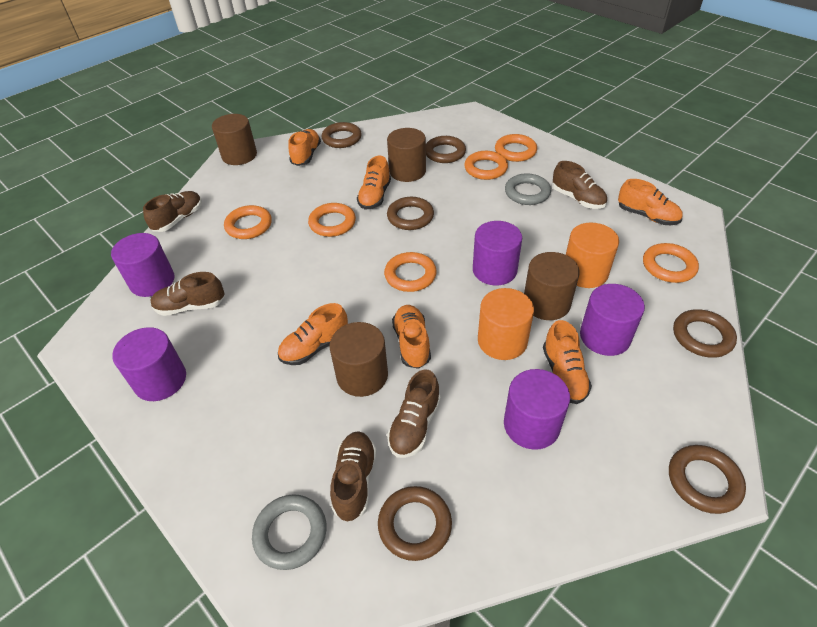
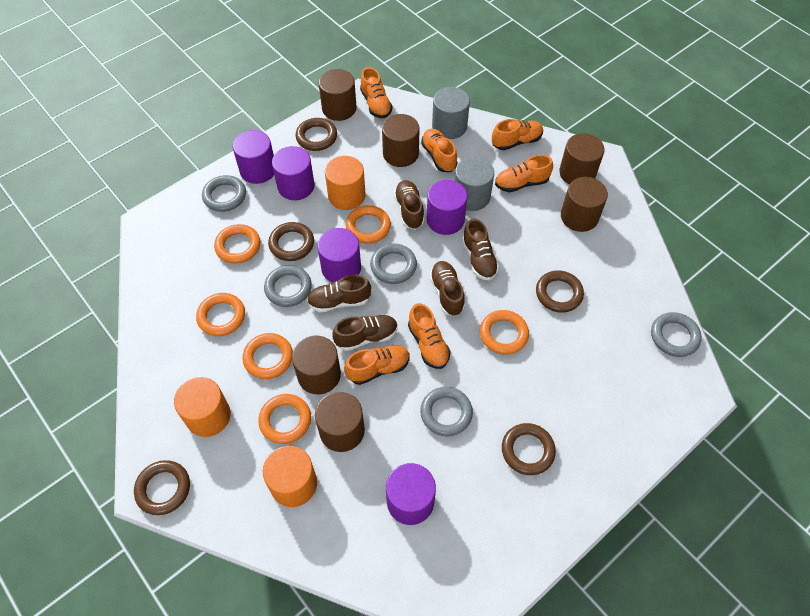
brown cylinder: 4 -> 6
brown ring: 6 -> 5
grey cylinder: 0 -> 2
grey ring: 2 -> 5
orange cylinder: 2 -> 3

